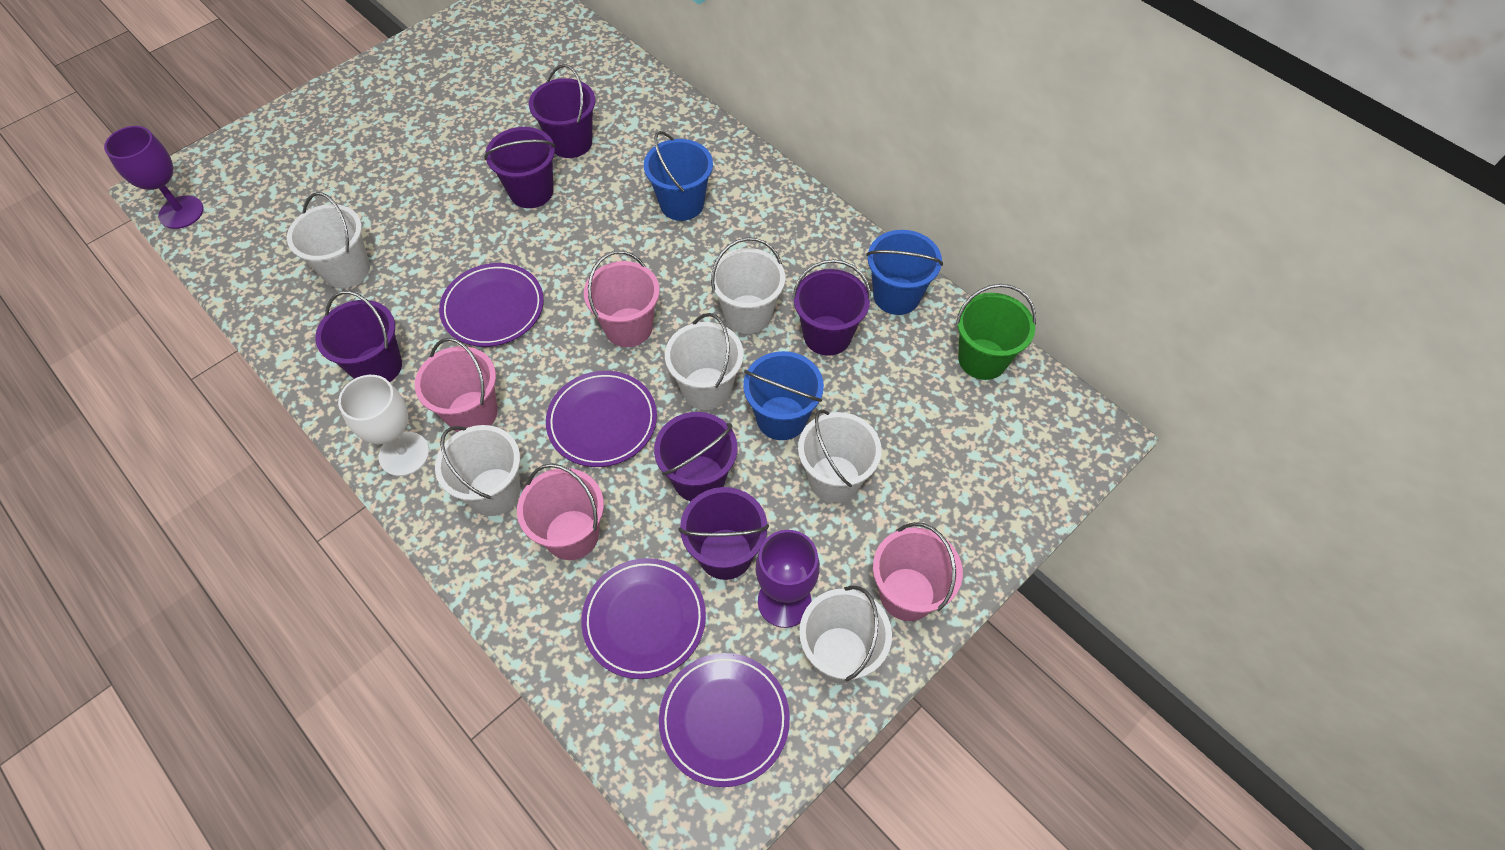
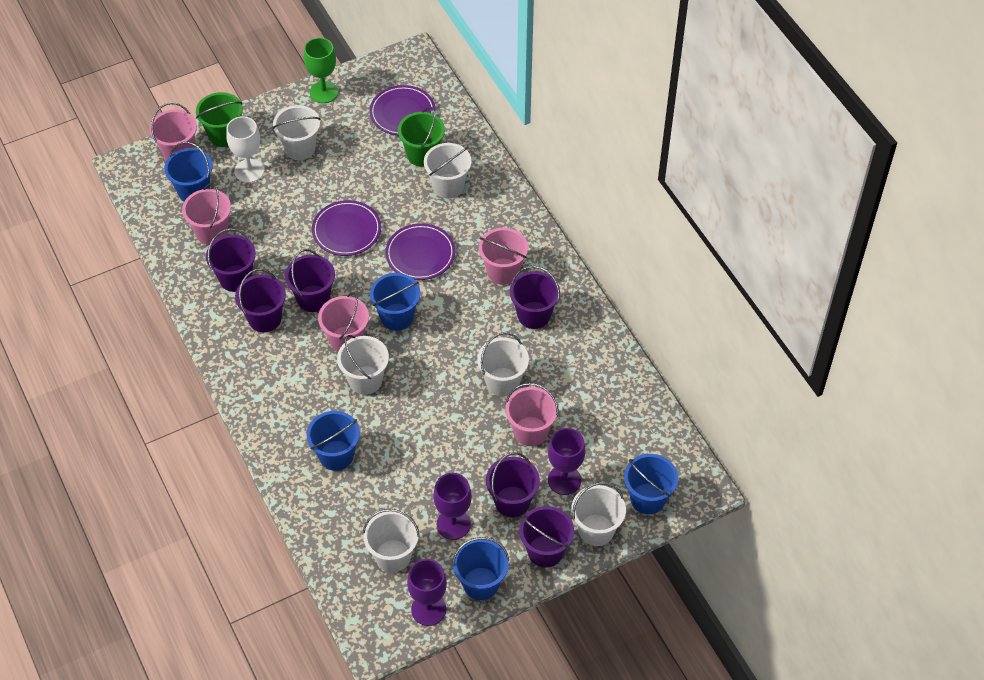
blue bucket: 3 -> 5
green bucket: 1 -> 2
green goblet: 0 -> 1
pink bucket: 4 -> 5
purple goblet: 2 -> 3
purple plate: 4 -> 3

